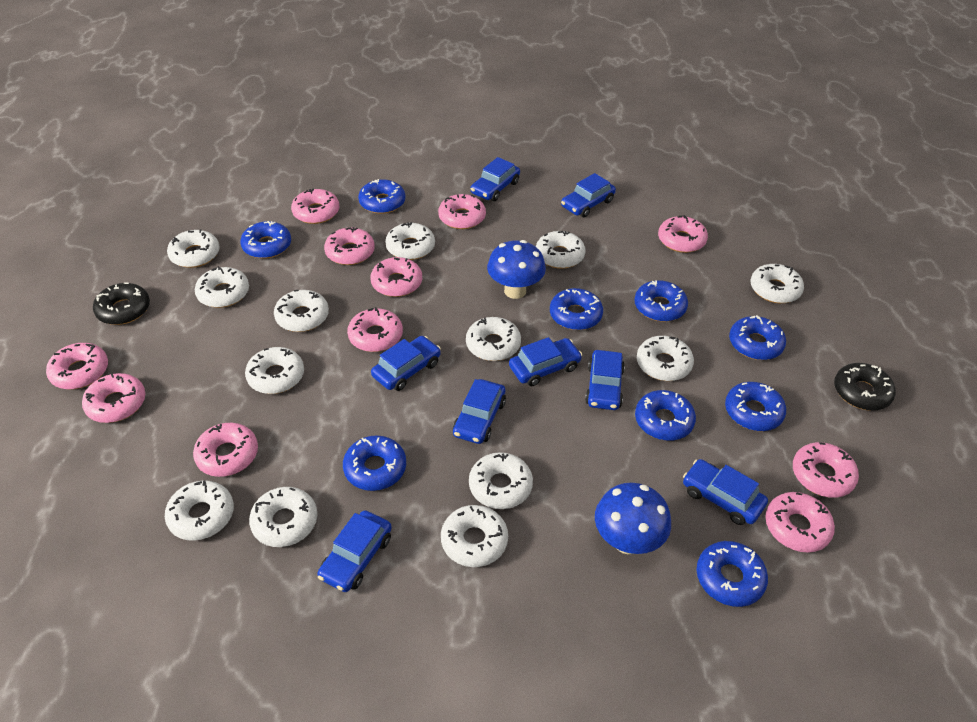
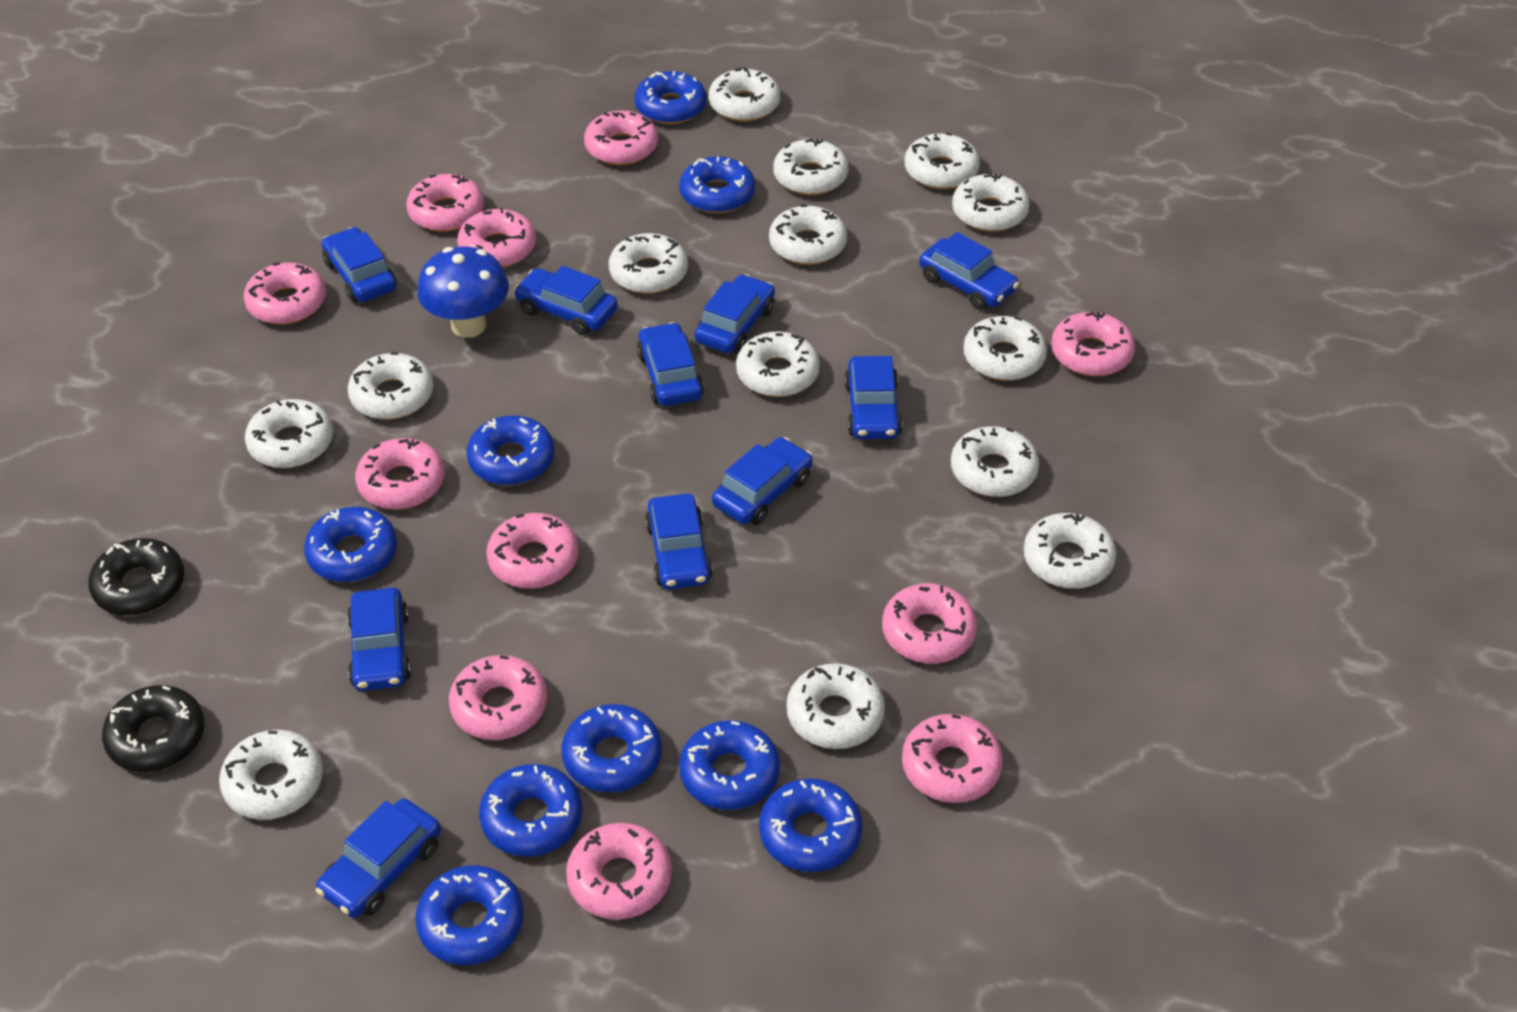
blue car: 8 -> 10
blue mushroom: 2 -> 1
white donut: 13 -> 14

